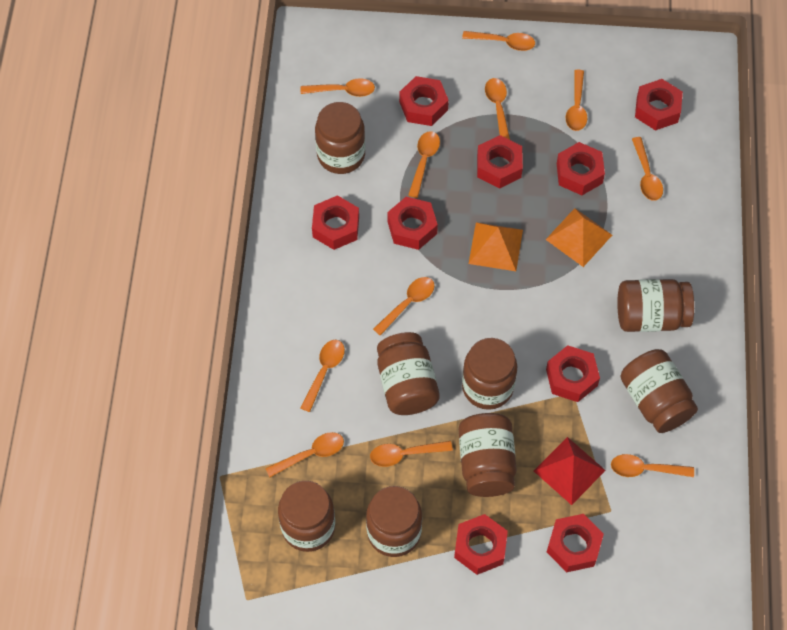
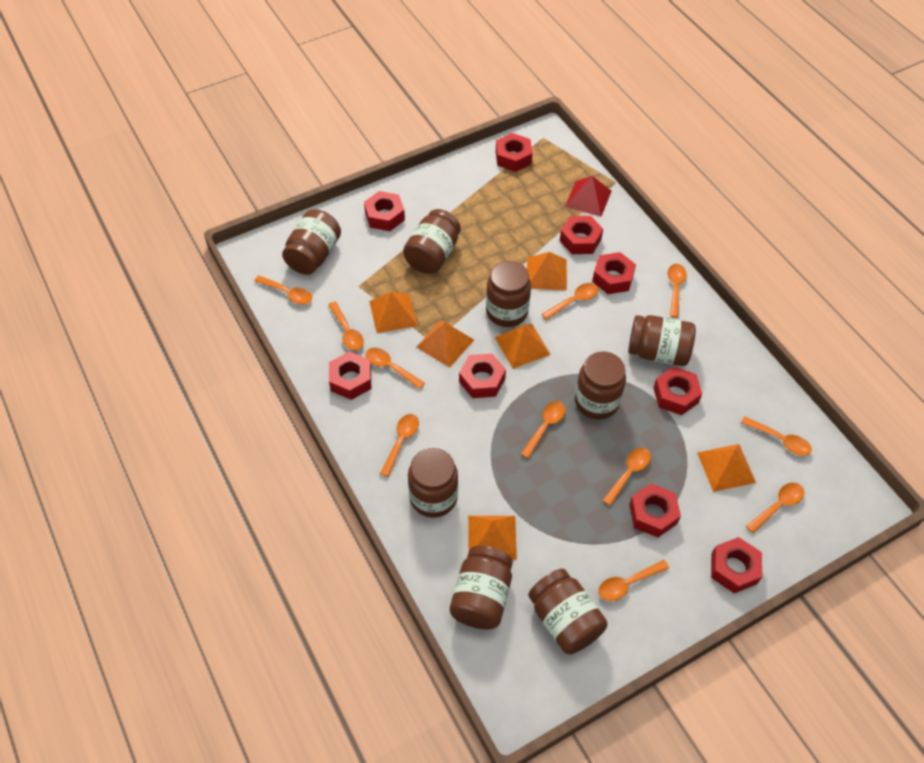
orange pyramid: 2 -> 6

